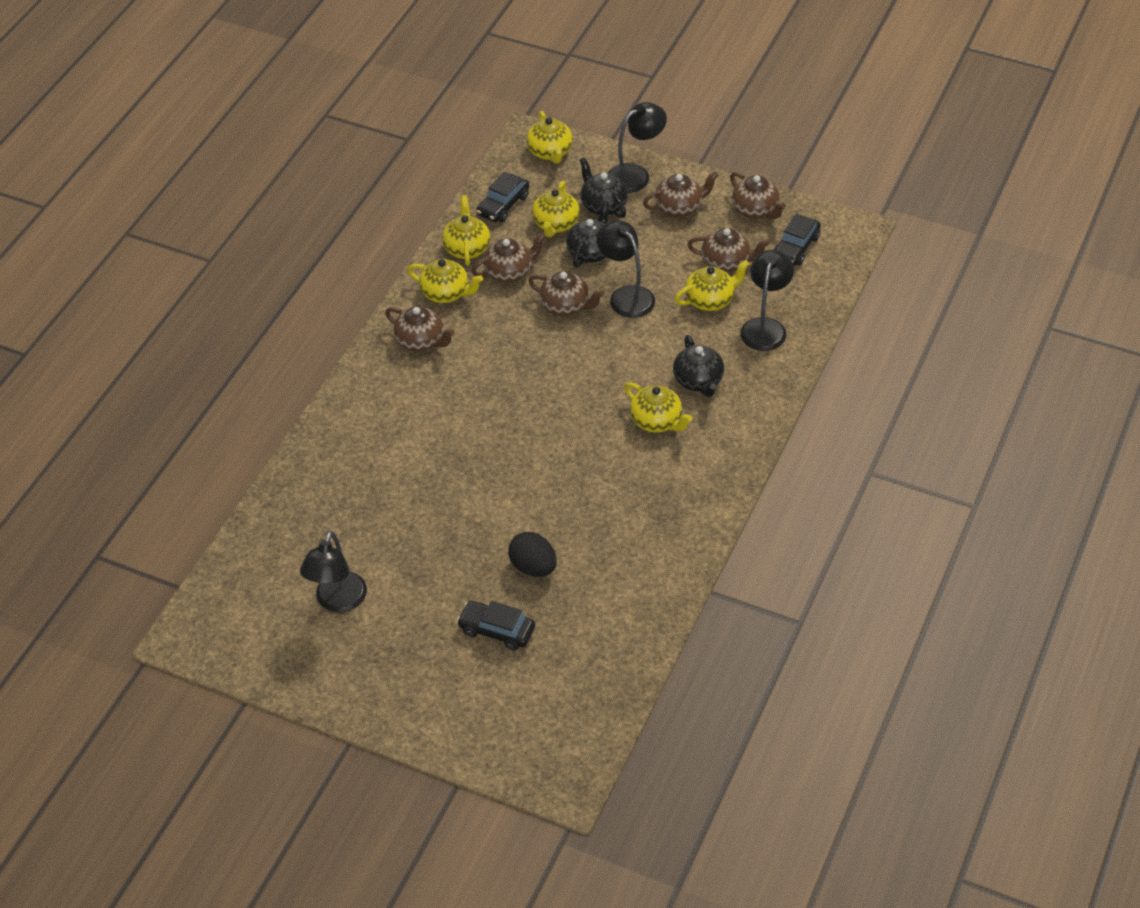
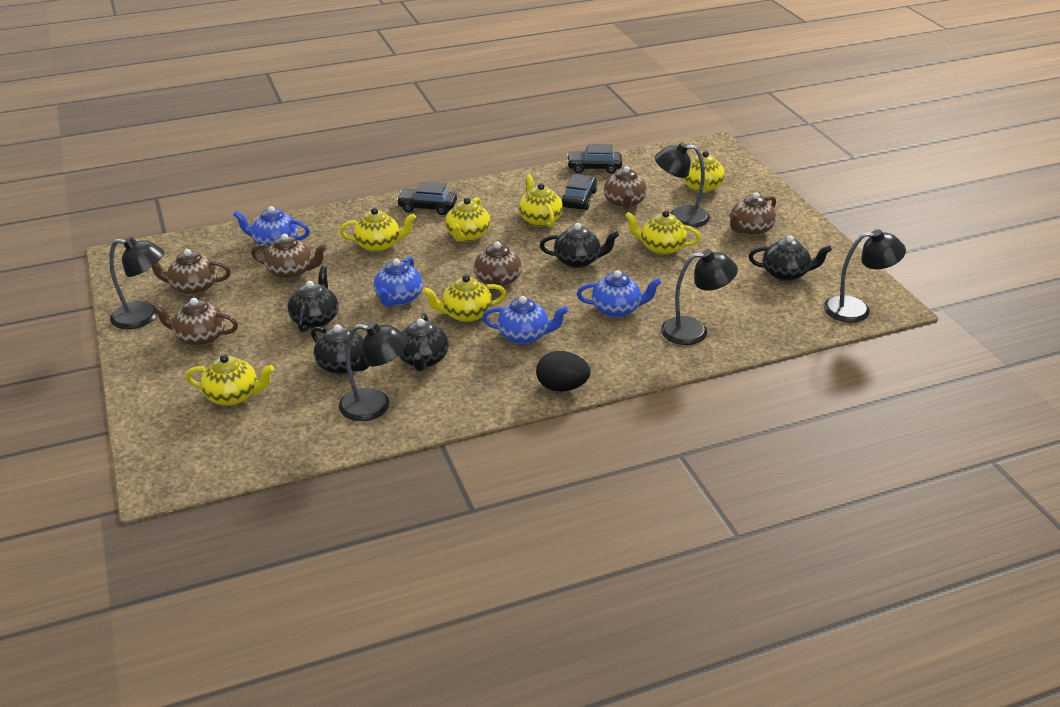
black lamp: 4 -> 5
black teapot: 3 -> 5
blue teapot: 0 -> 4
yellow teapot: 6 -> 7

